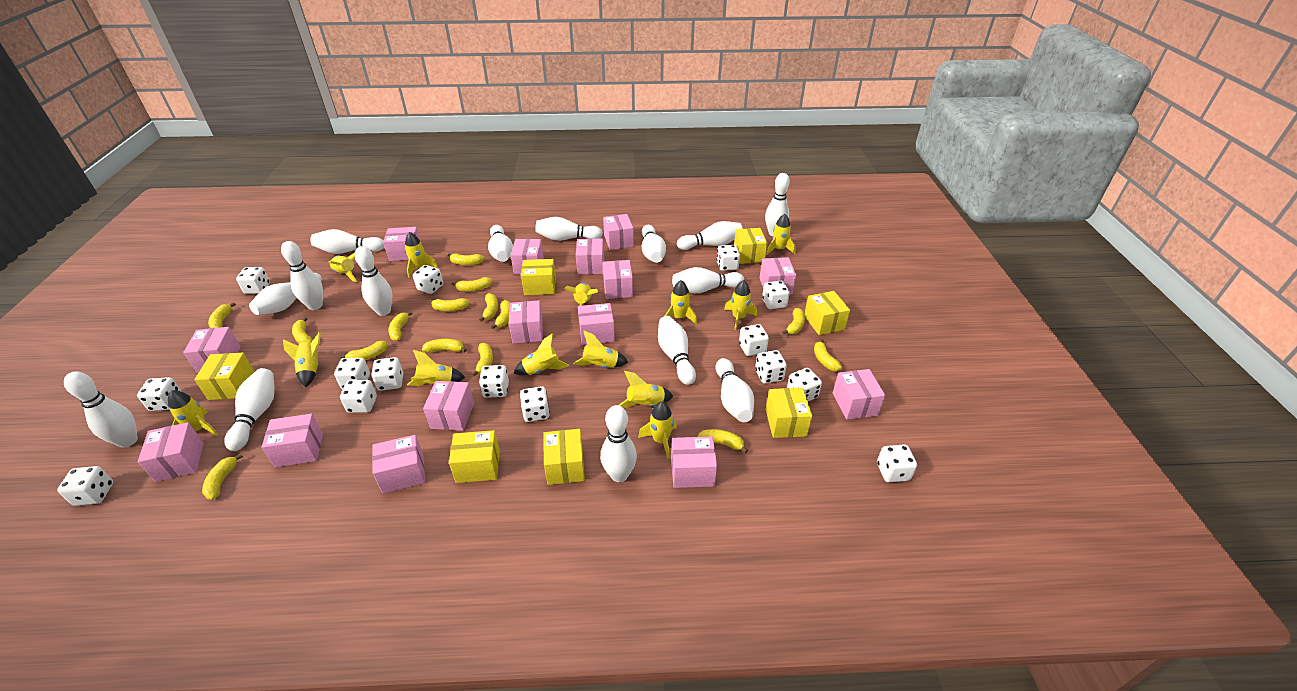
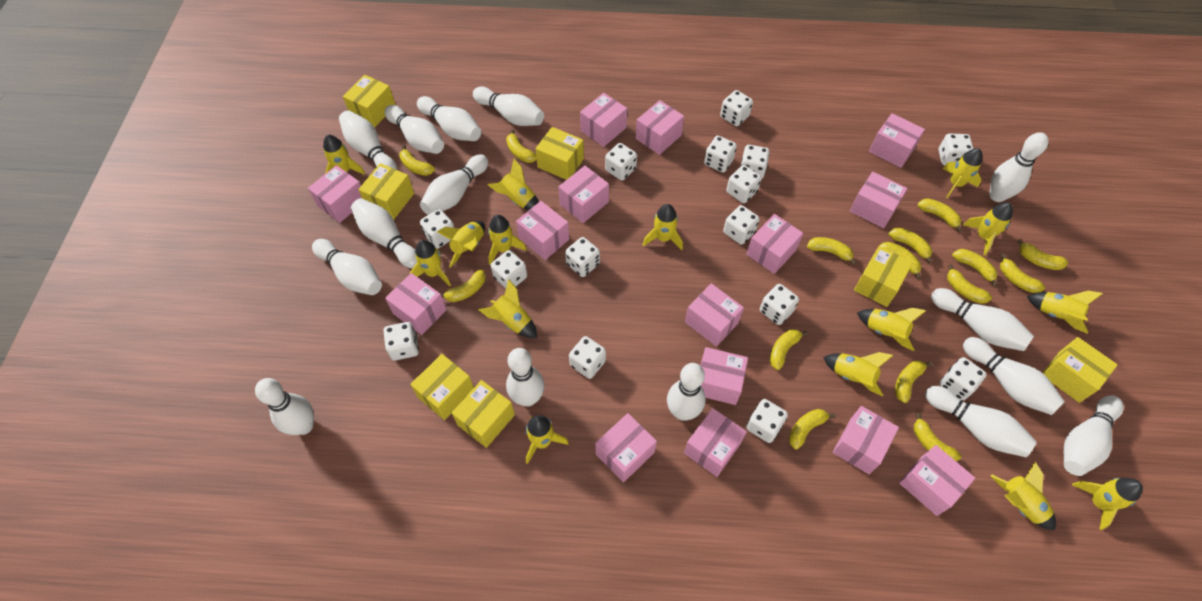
yellow rocket: 13 -> 15

